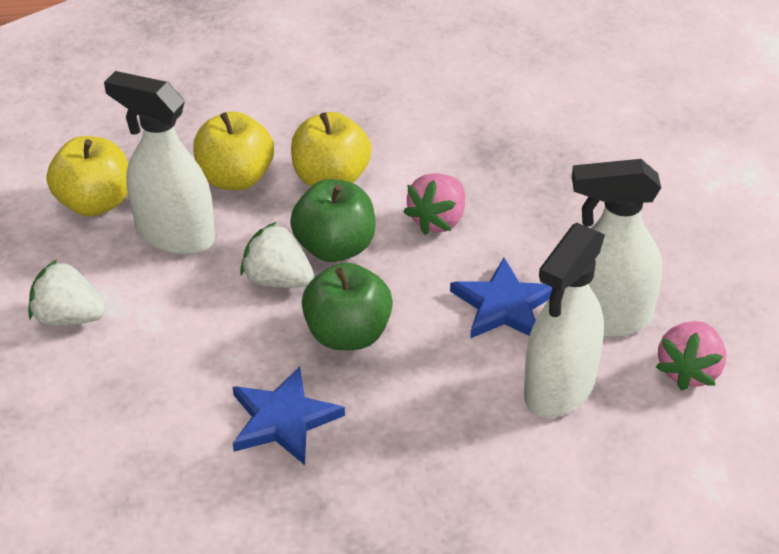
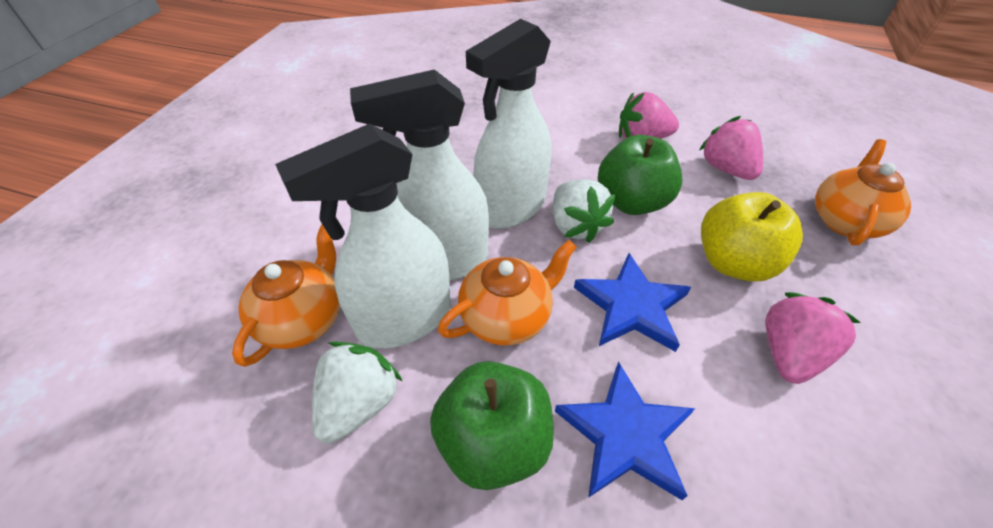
orange teapot: 0 -> 3
pink strawberry: 2 -> 3
yellow apple: 3 -> 1

